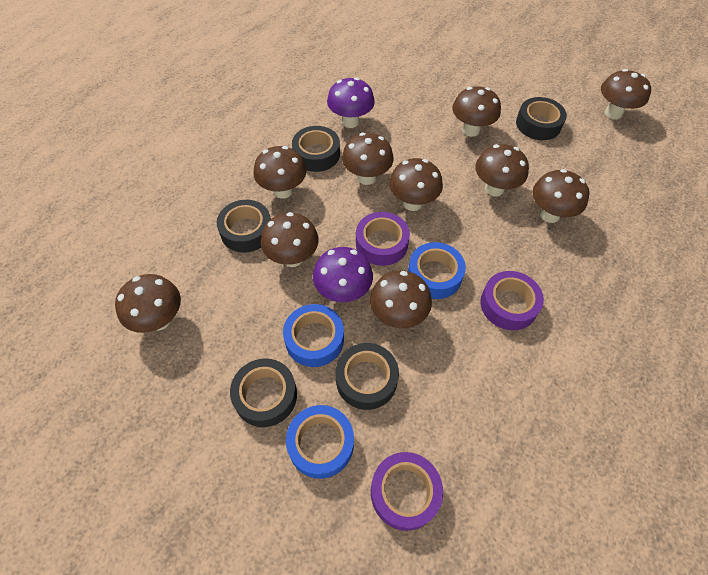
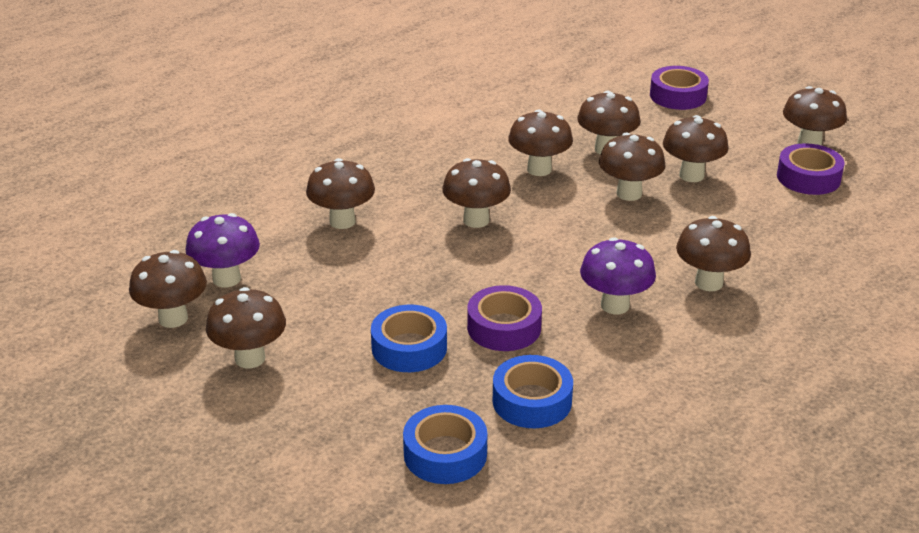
black tape: 5 -> 0

